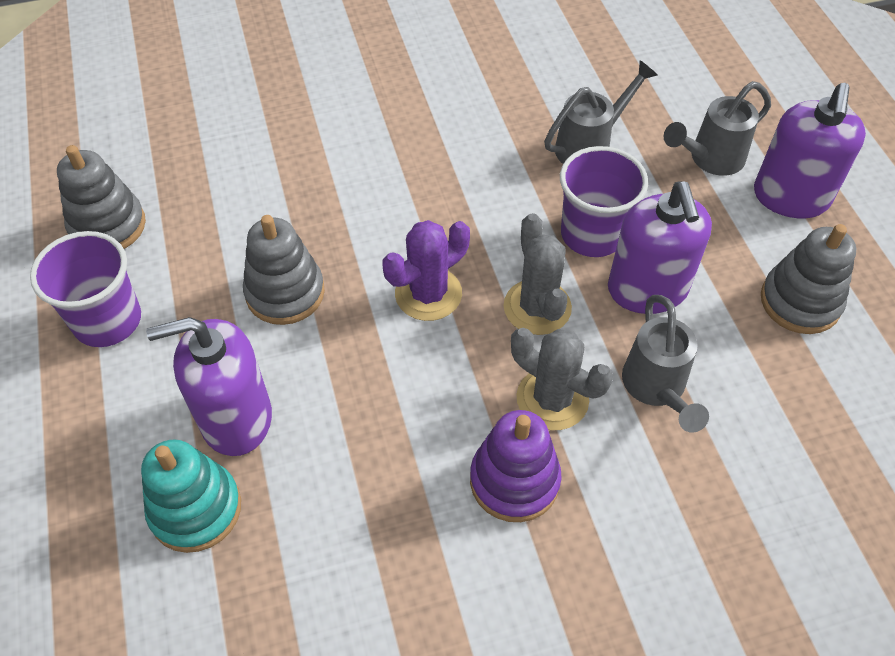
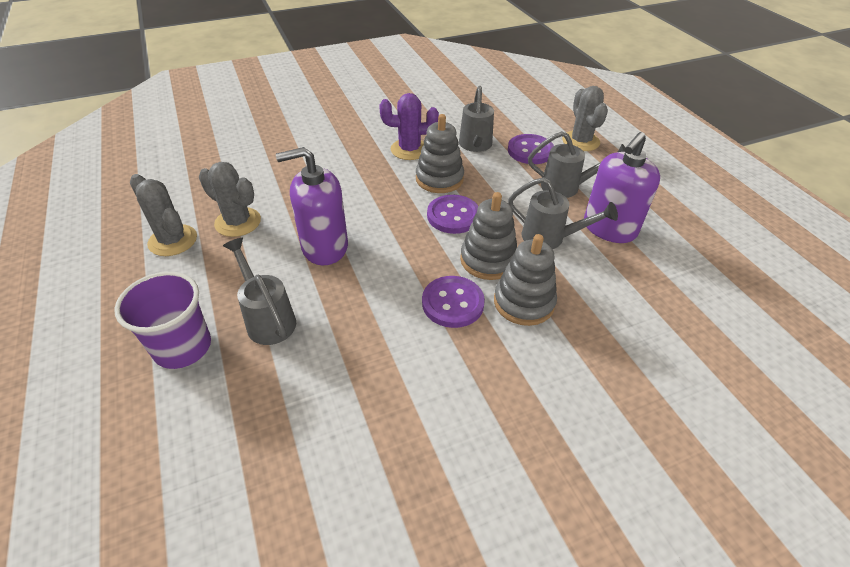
grey cactus: 2 -> 3
grey watering can: 3 -> 4
purple button: 0 -> 3
purple cup: 2 -> 1
purple soap dispenser: 3 -> 2
purple stacking toy: 1 -> 0
turquoise stacking toy: 1 -> 0

